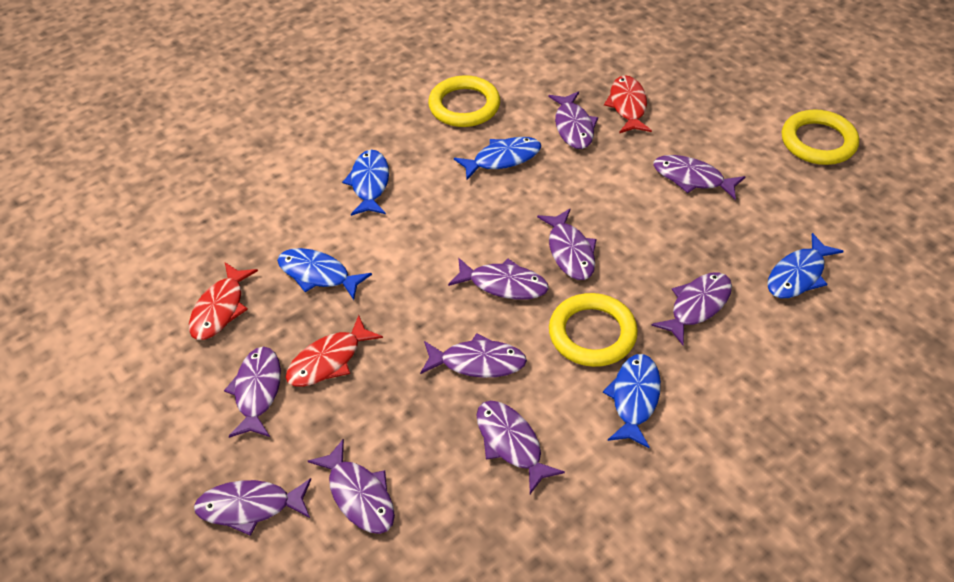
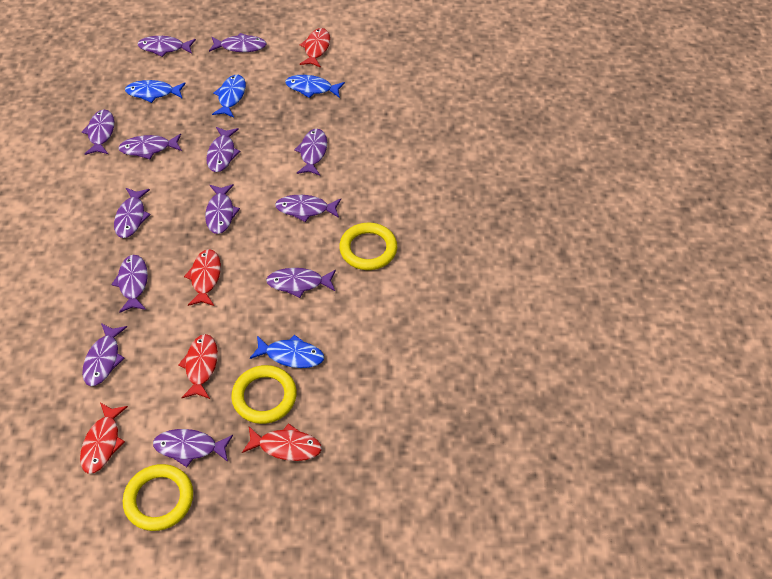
blue fish: 5 -> 4
purple fish: 10 -> 13
red fish: 3 -> 5

